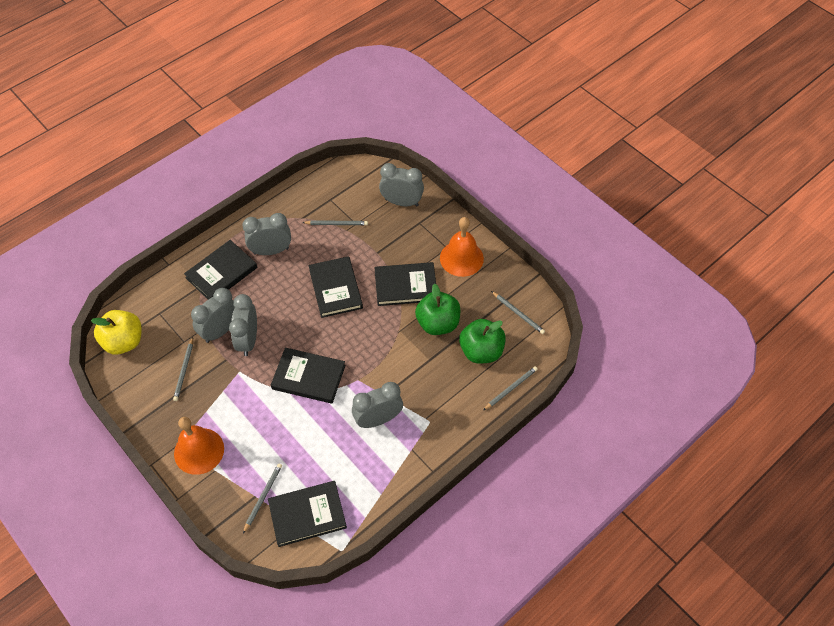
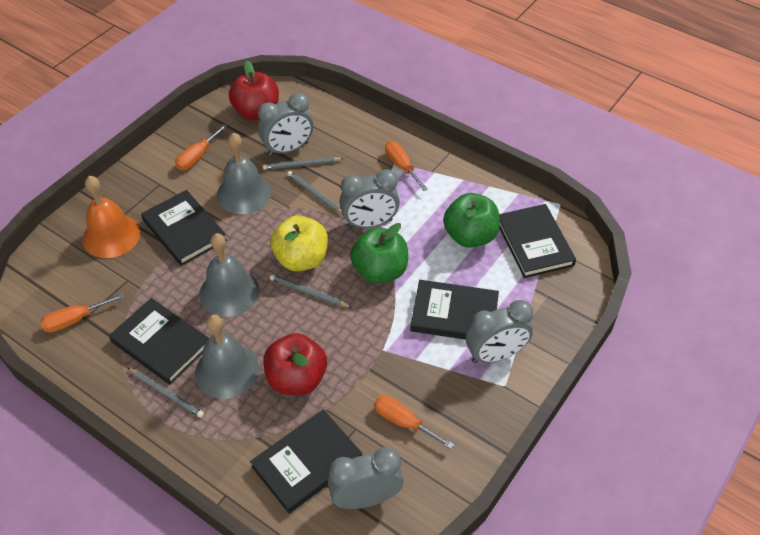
grey bell: 0 -> 3
grey clock: 5 -> 4
grey pencil: 5 -> 4
orange bell: 2 -> 1
orange screwdriver: 0 -> 4
red apple: 0 -> 2

